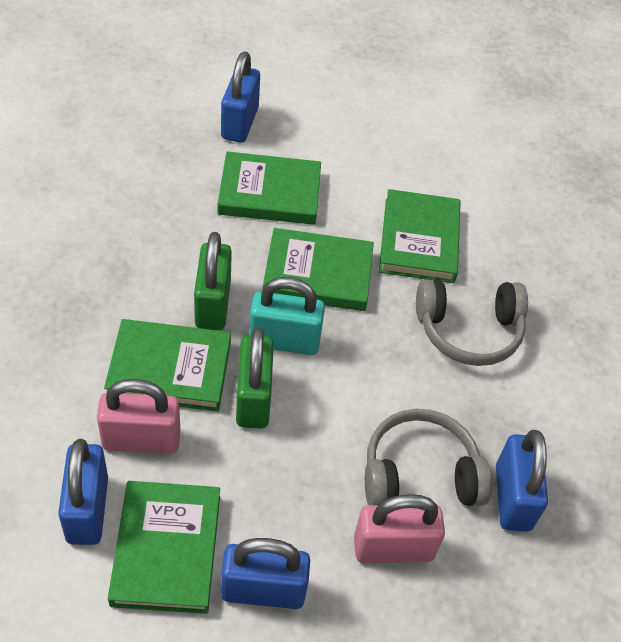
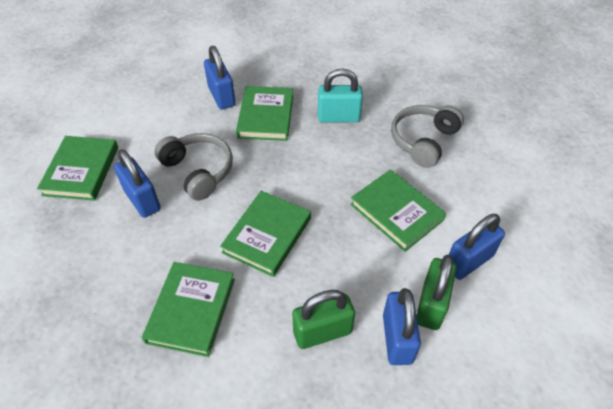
pink padlock: 2 -> 0

